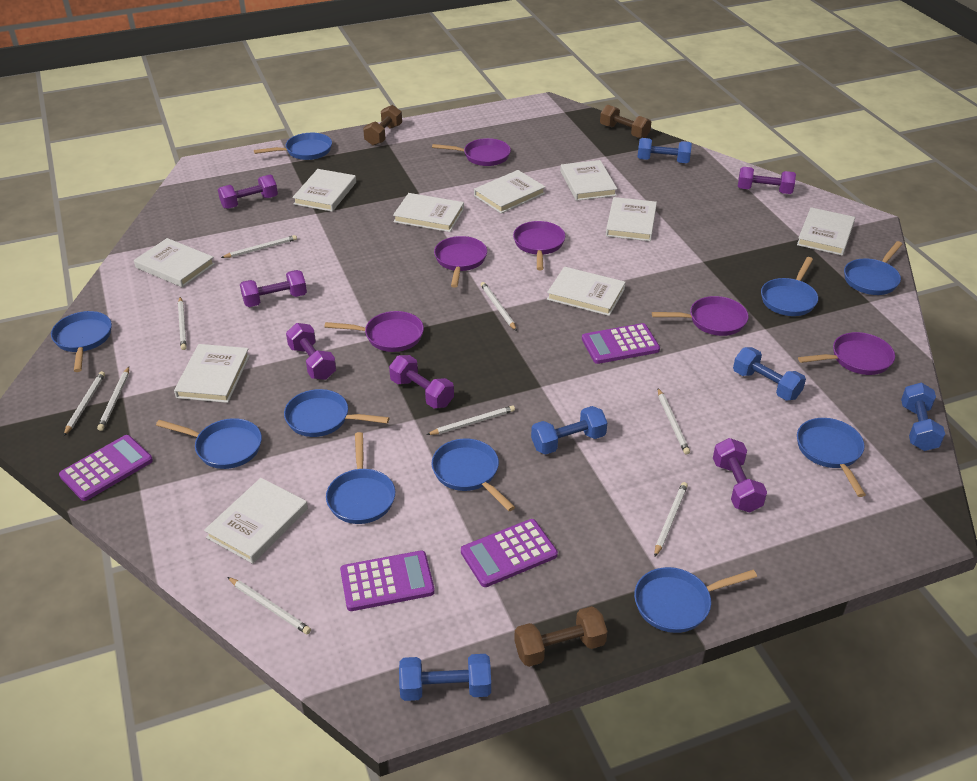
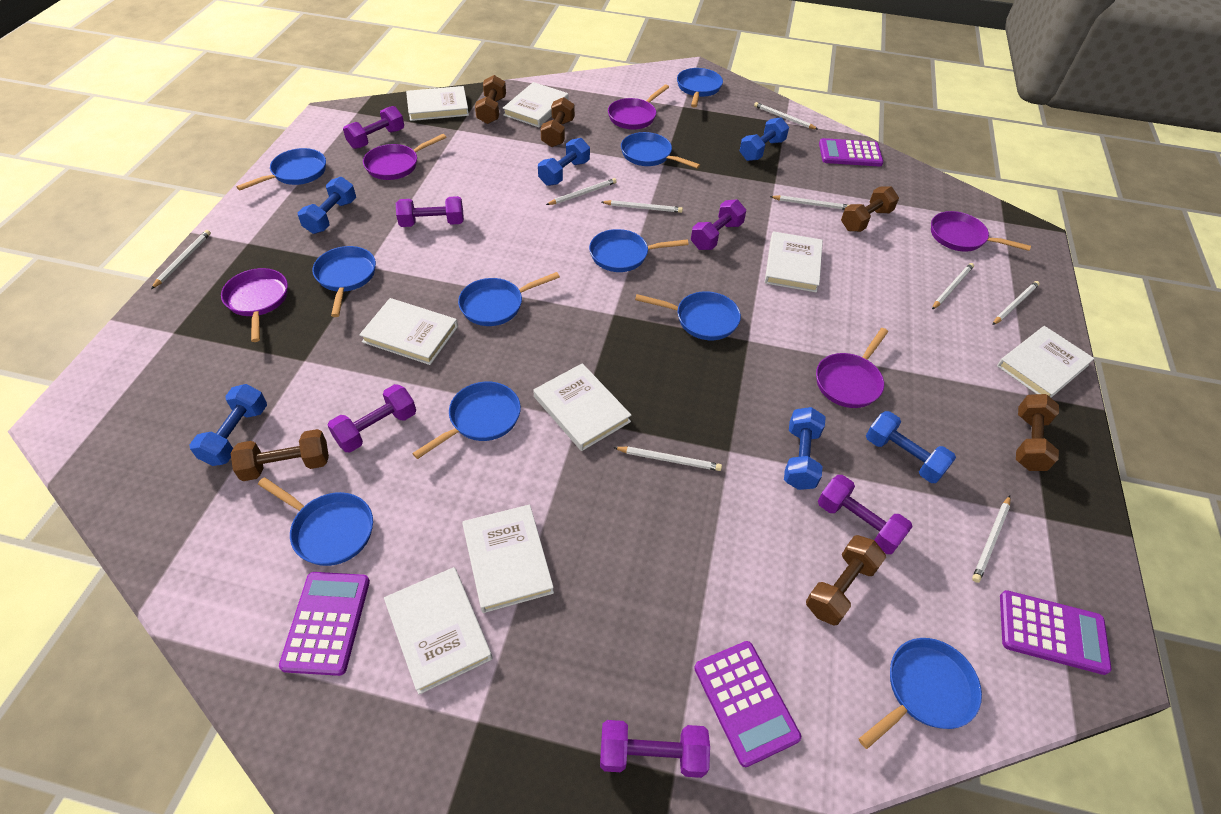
blue dumbbell: 5 -> 6
brown dumbbell: 3 -> 6
purple pan: 6 -> 5
white book: 10 -> 8

